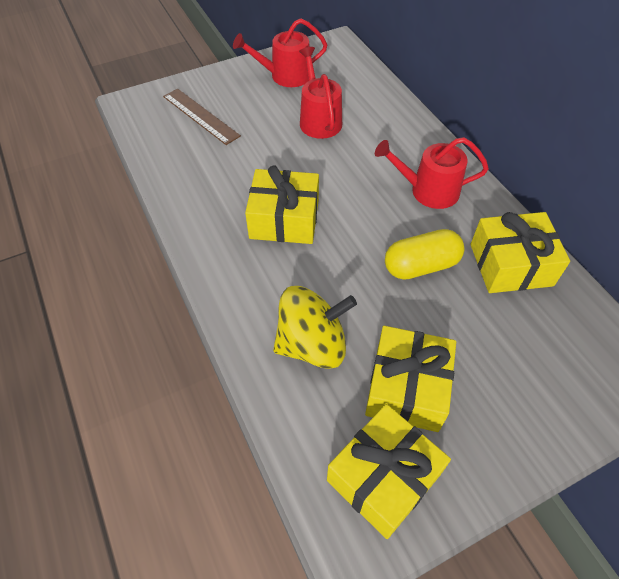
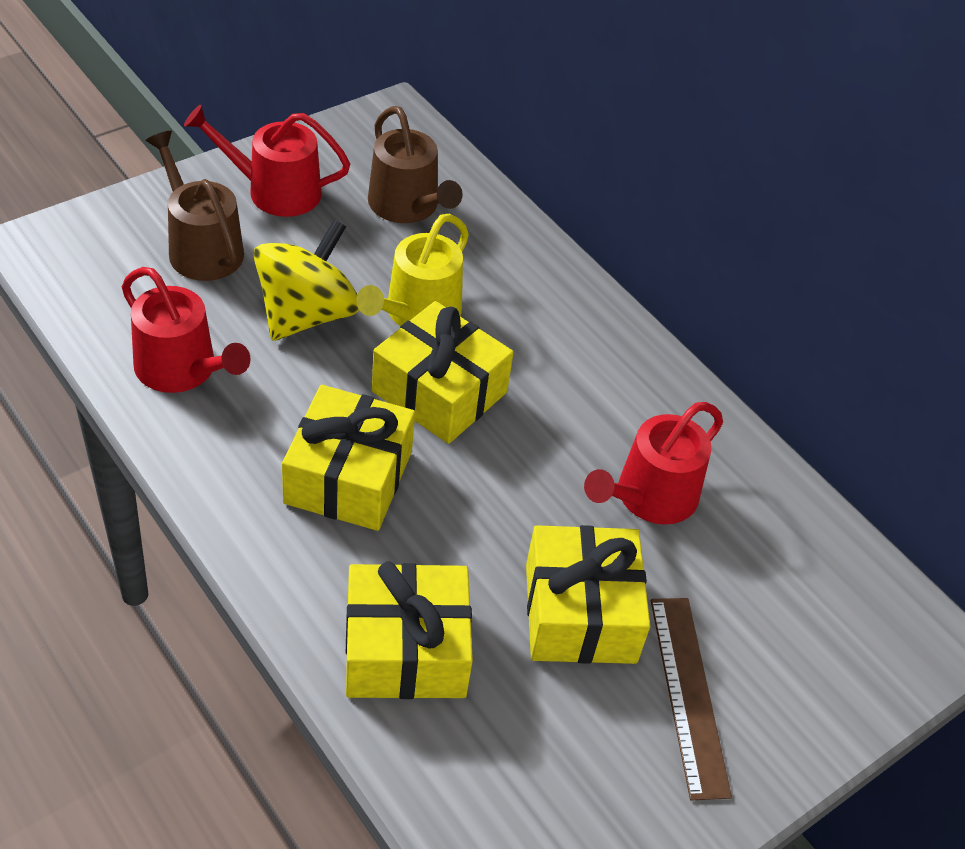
brown watering can: 0 -> 2
yellow capsule: 1 -> 0
yellow watering can: 0 -> 1

